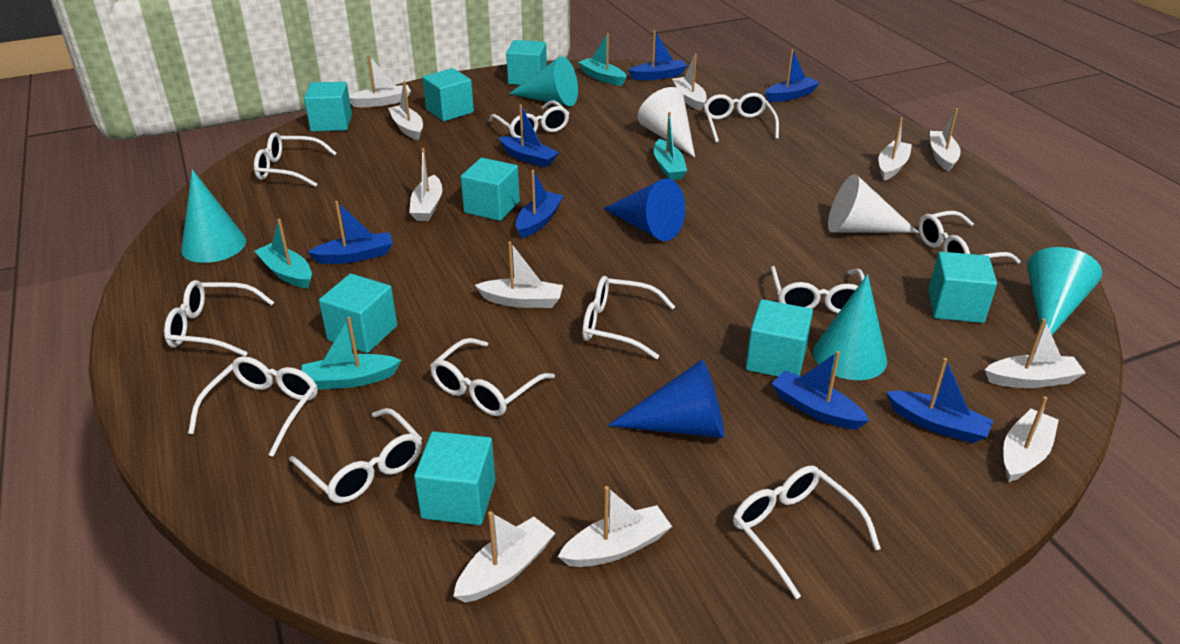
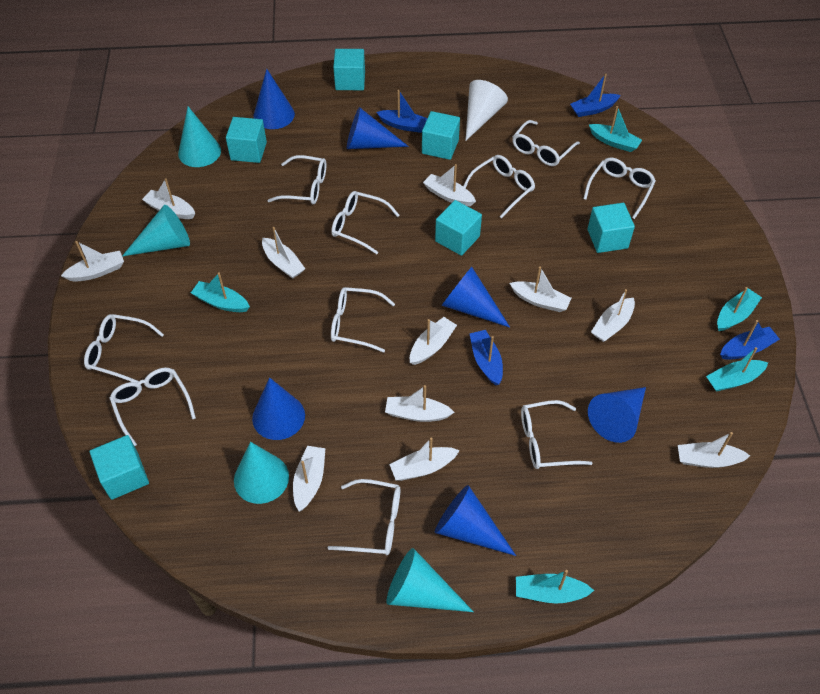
blue boat: 7 -> 4
blue cone: 2 -> 6
turquoise boat: 4 -> 5
turquoise cube: 8 -> 6
white cone: 2 -> 1
white glasses: 11 -> 10

